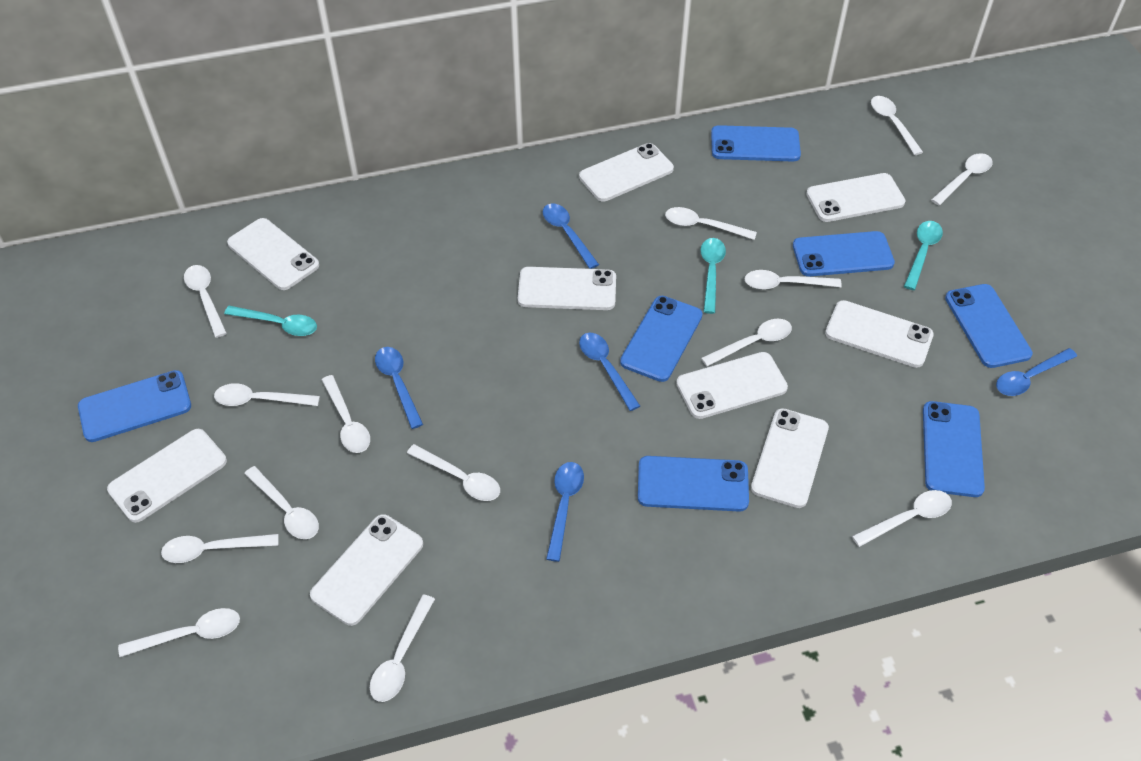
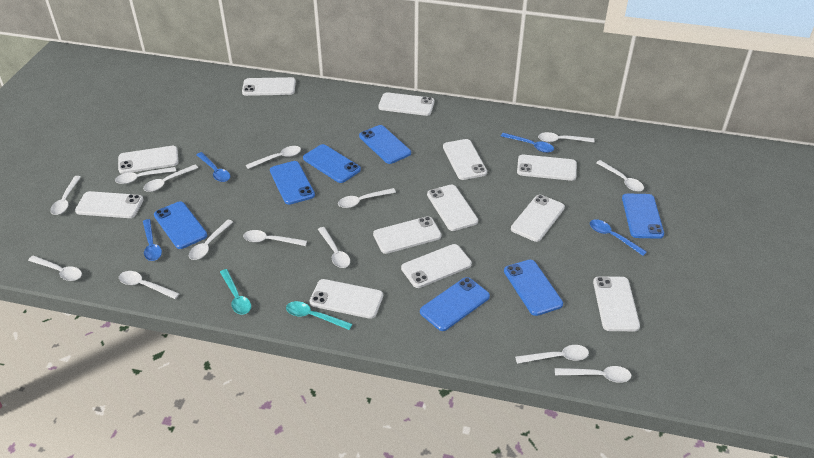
blue spoon: 5 -> 4
turquoise spoon: 3 -> 2
white phone: 9 -> 12

